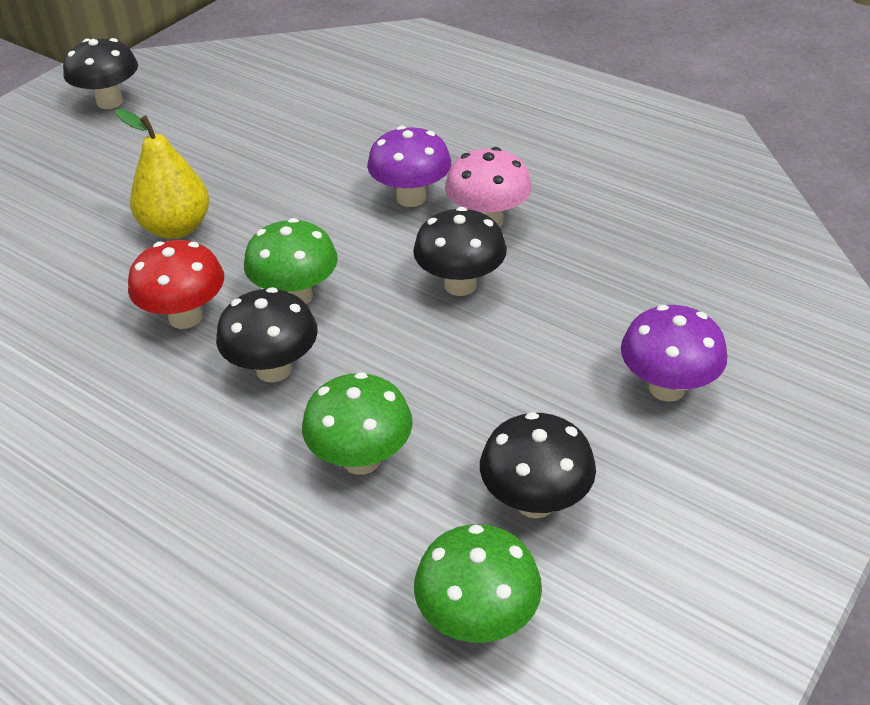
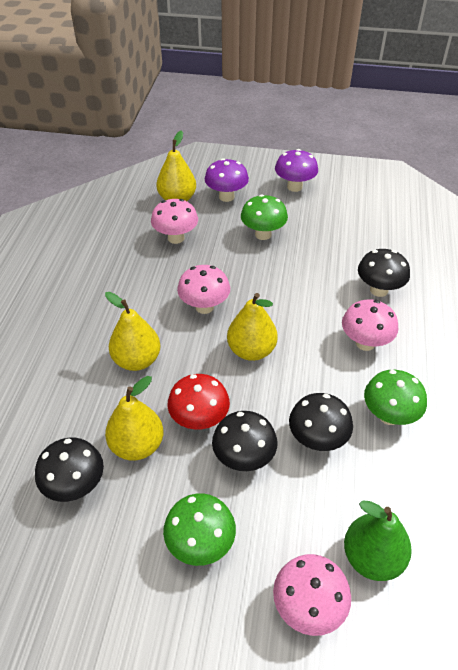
green pear: 0 -> 1
pink mushroom: 1 -> 4
yellow pear: 1 -> 4

